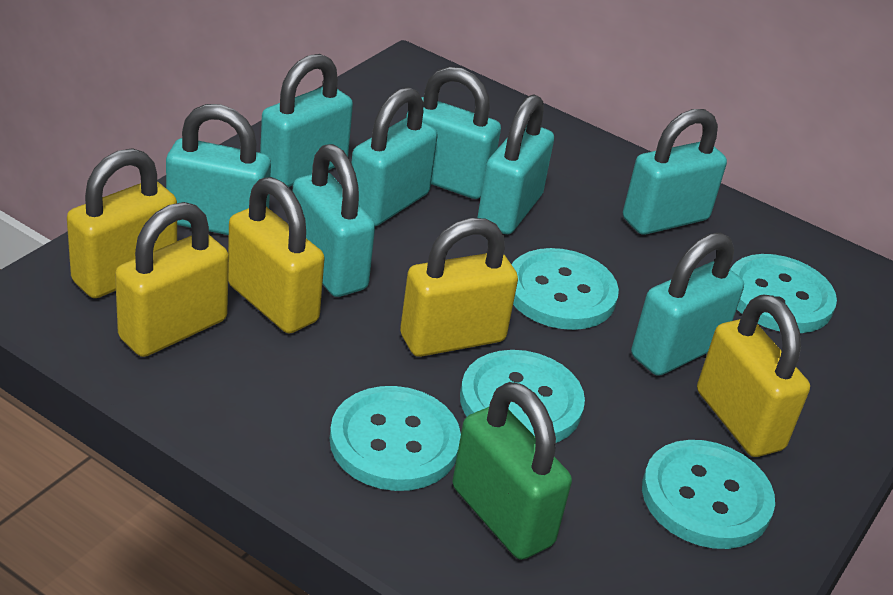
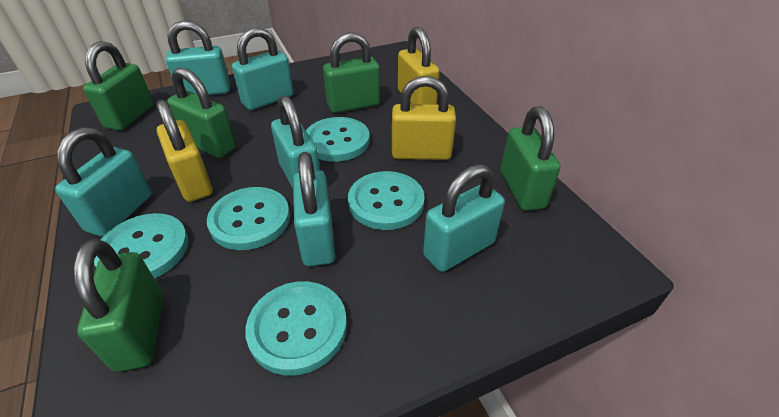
green padlock: 1 -> 5
turquoise padlock: 8 -> 6
yellow padlock: 5 -> 3

